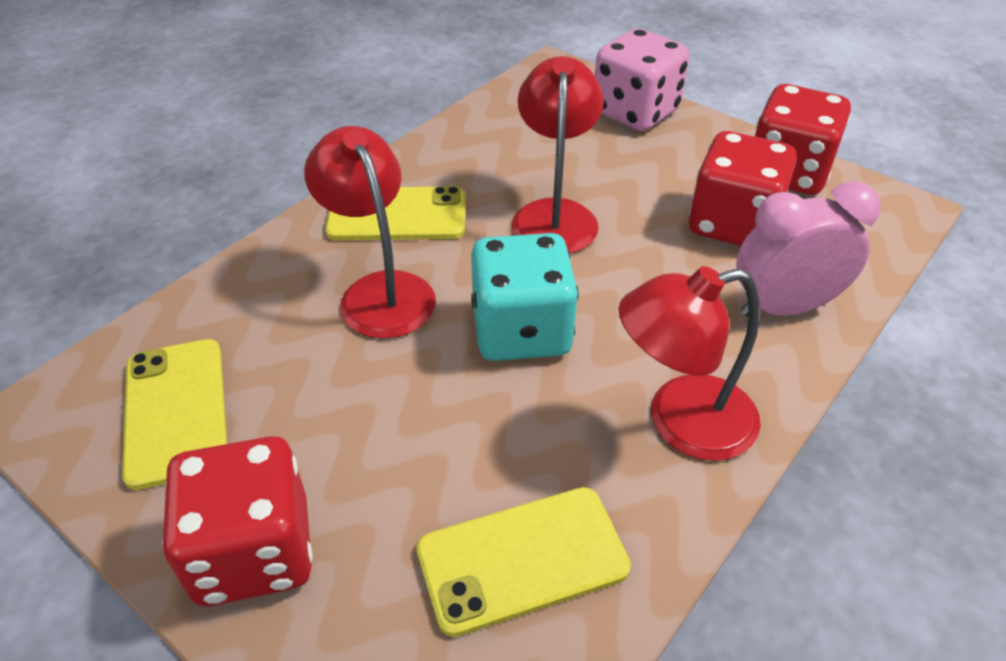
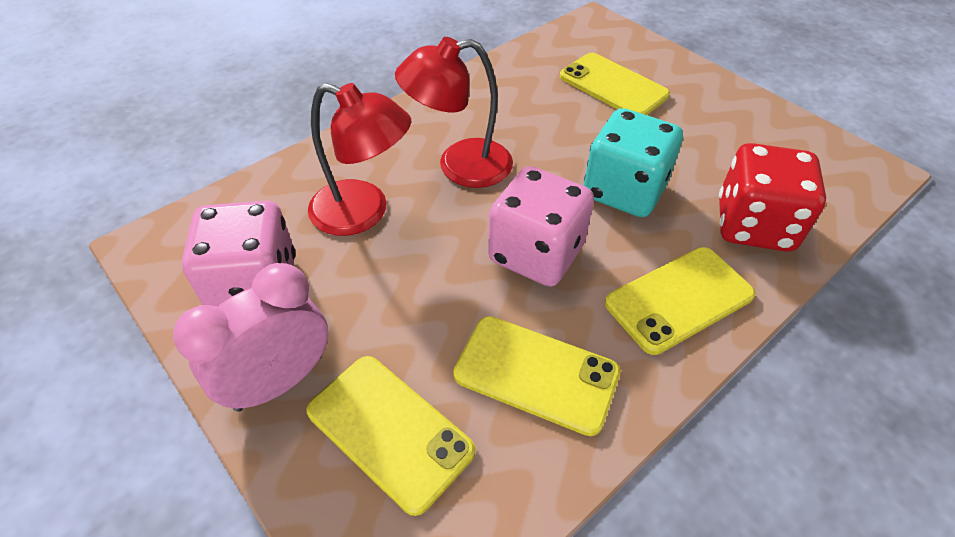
pink dice: 1 -> 2
red dice: 3 -> 1
red lamp: 3 -> 2
yellow phone: 3 -> 4

